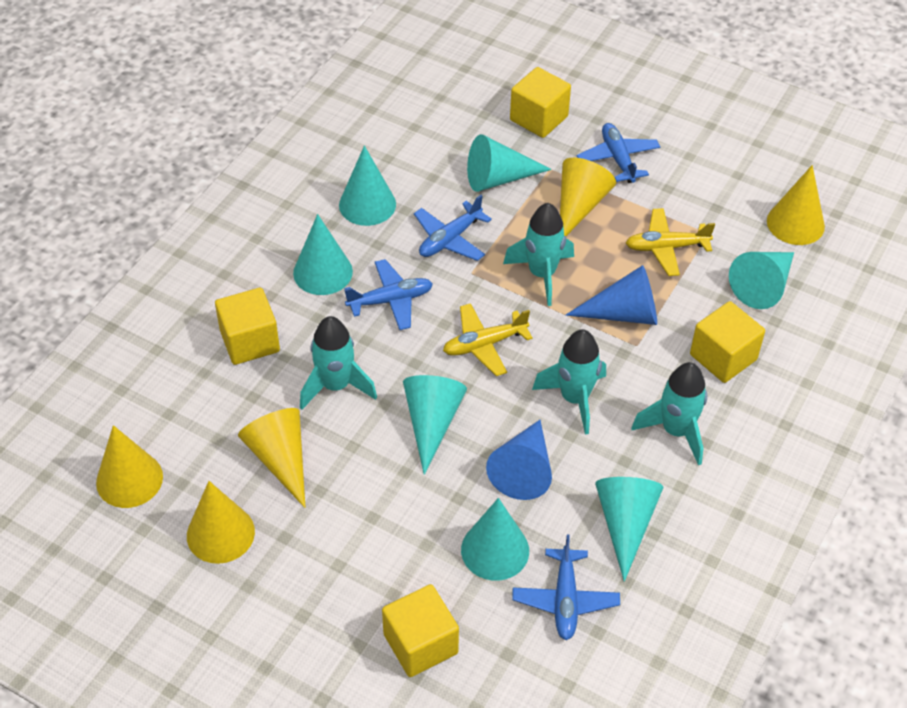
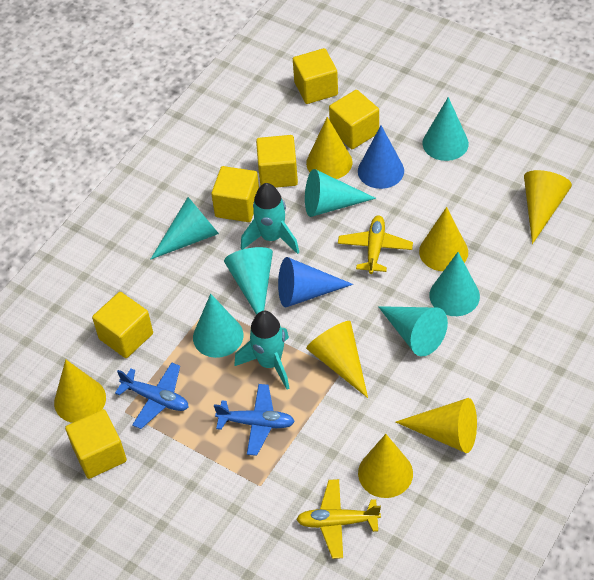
blue plane: 4 -> 2
turquoise rocket: 4 -> 2
yellow cone: 5 -> 7
yellow cube: 4 -> 6

